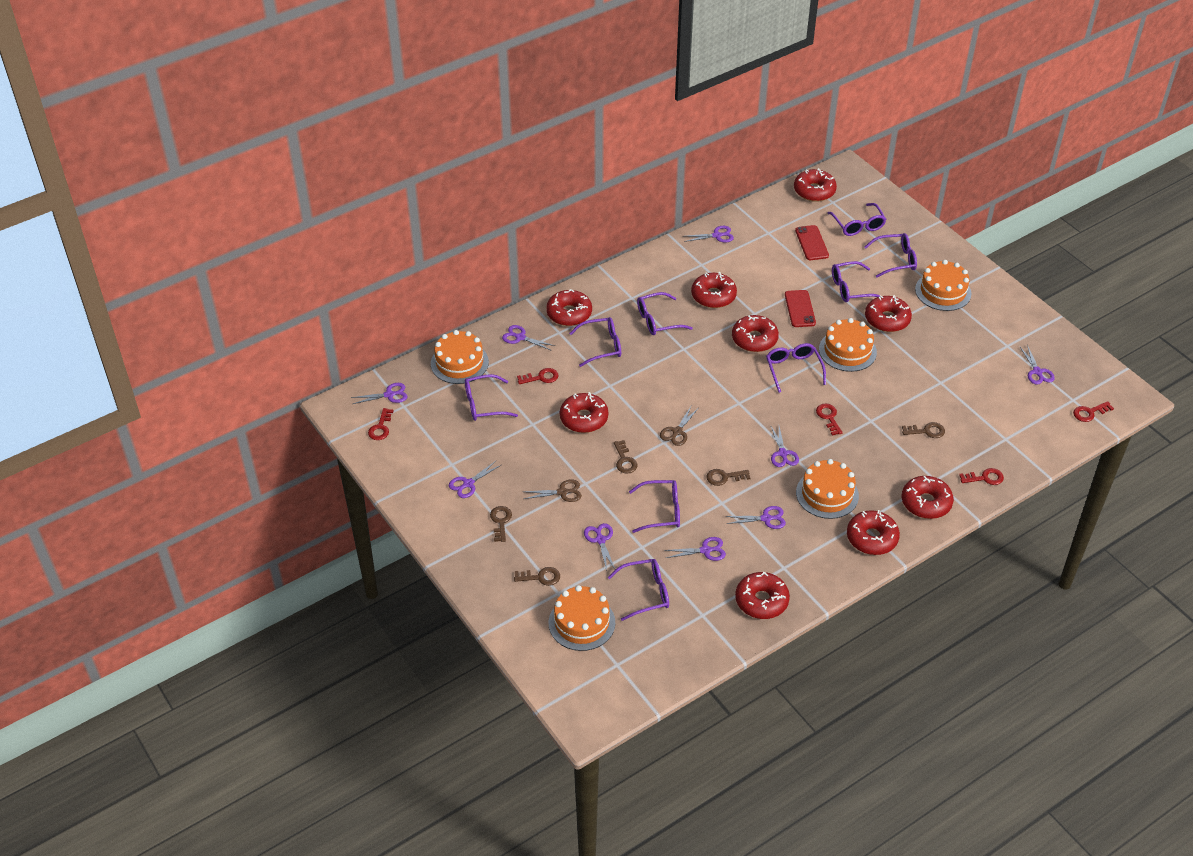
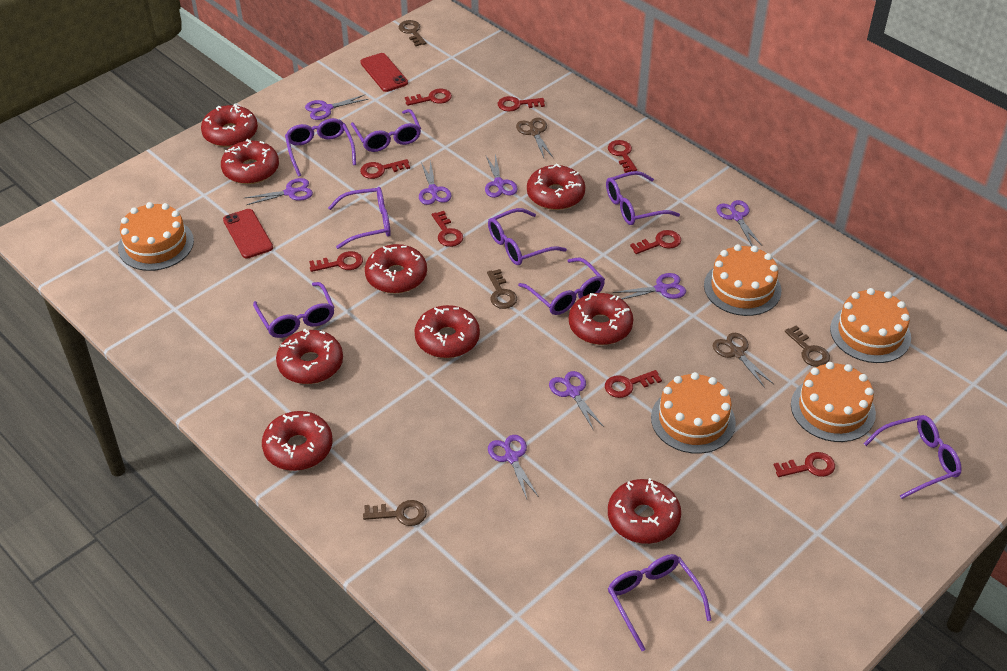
brown key: 5 -> 4
purple scissors: 9 -> 8
red key: 5 -> 9

